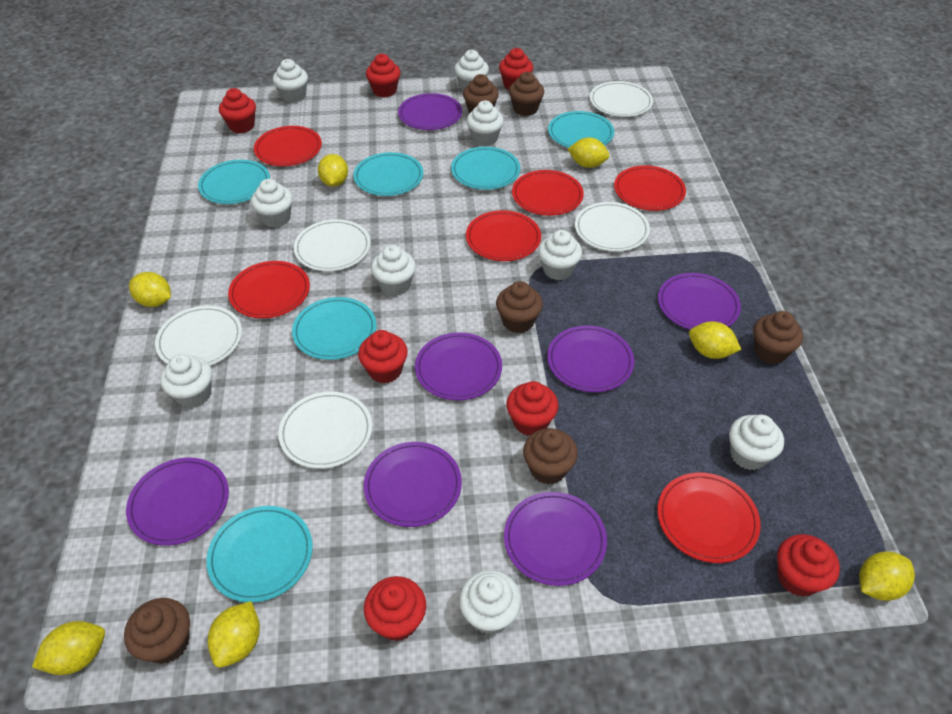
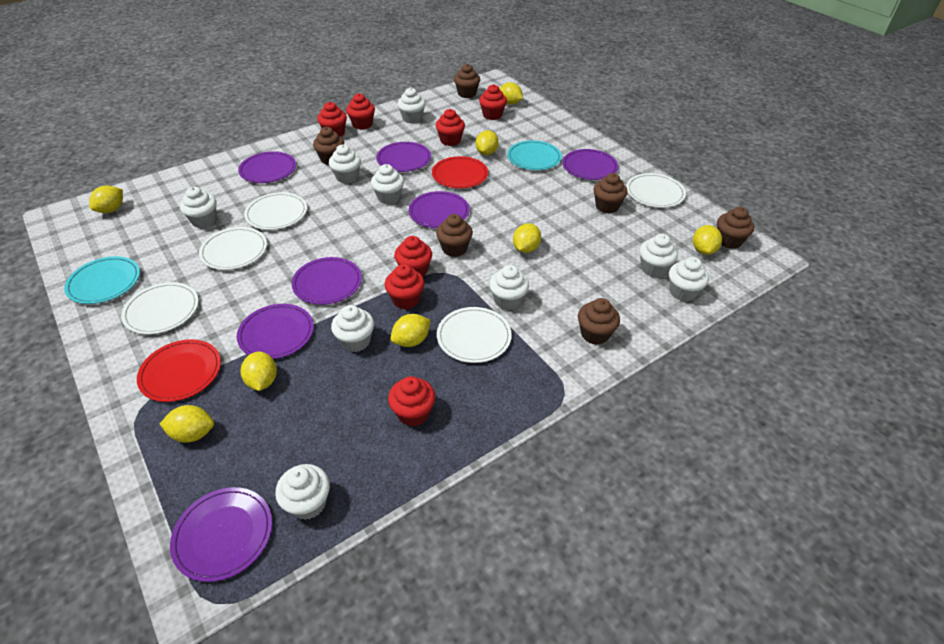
red plate: 6 -> 2
turquoise plate: 6 -> 2
yellow lemon: 7 -> 8

